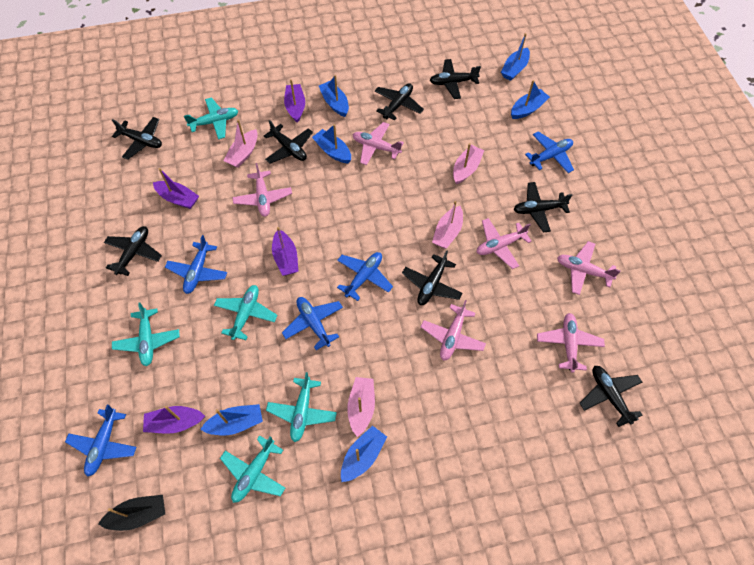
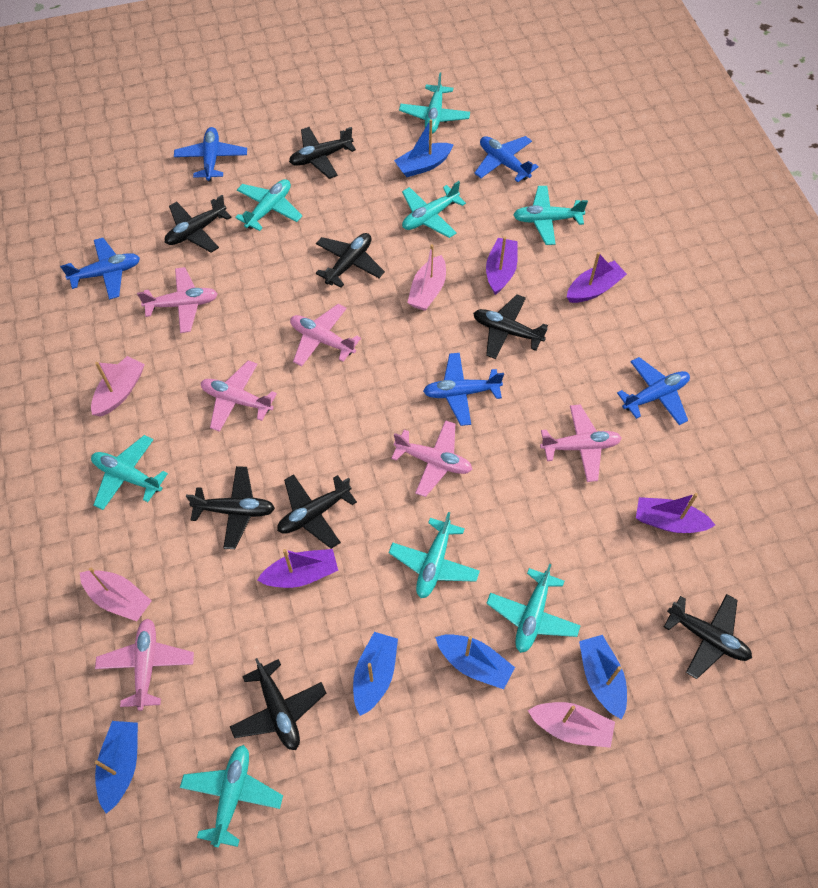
black boat: 1 -> 0
blue boat: 6 -> 5
turquoise plane: 5 -> 8

